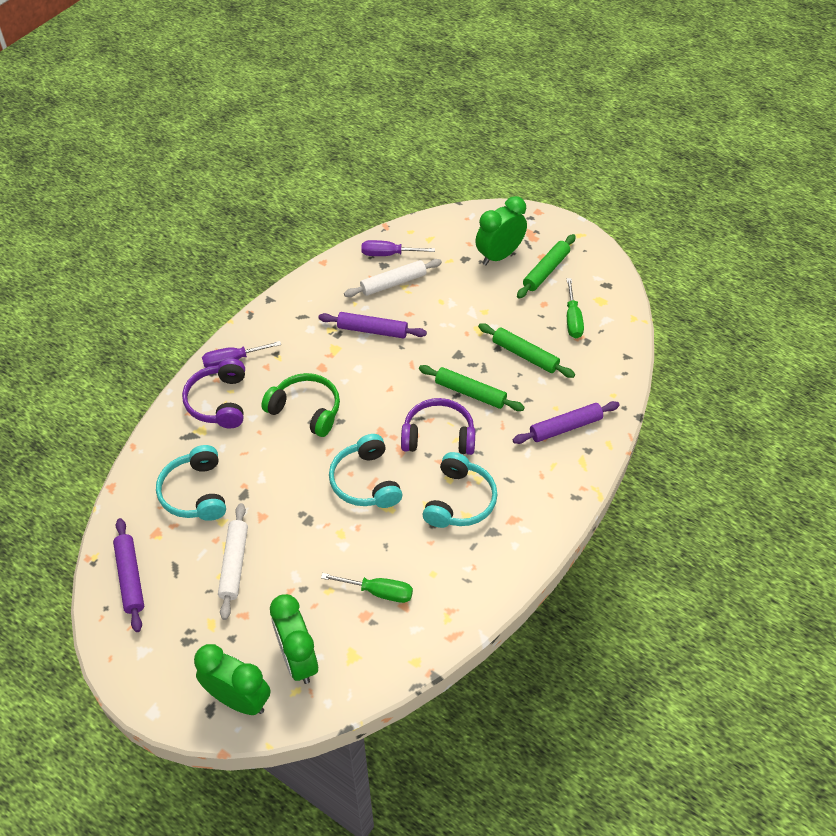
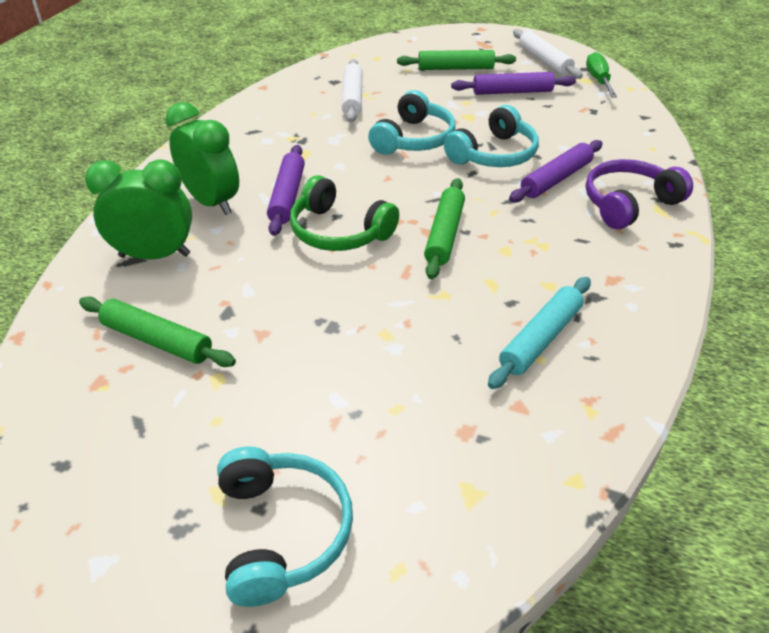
green clock: 3 -> 2
green screwdriver: 2 -> 1
purple headphones: 2 -> 1
purple screwdriver: 2 -> 0
turquoise rolling pin: 0 -> 1

